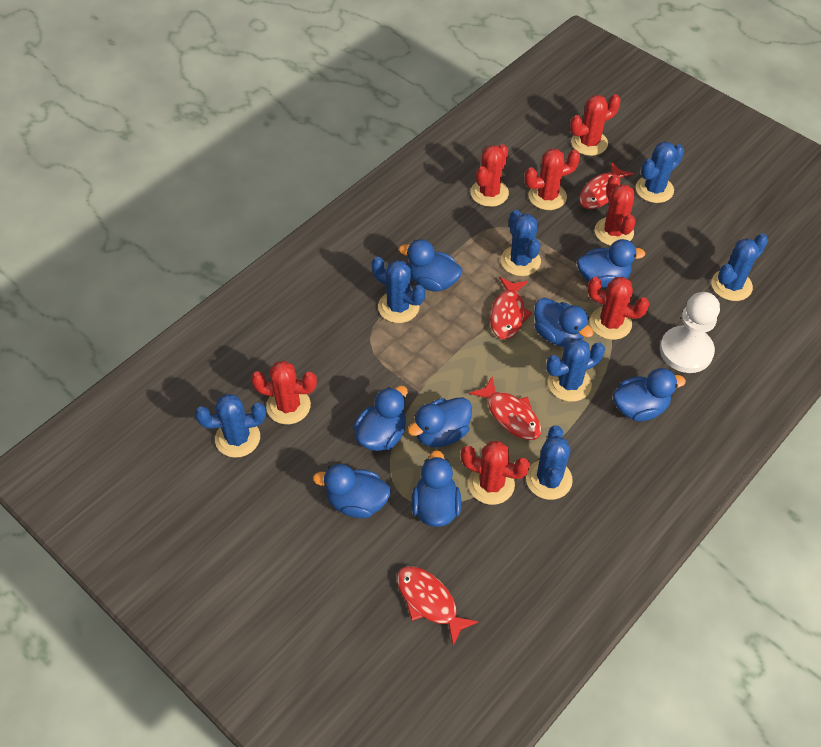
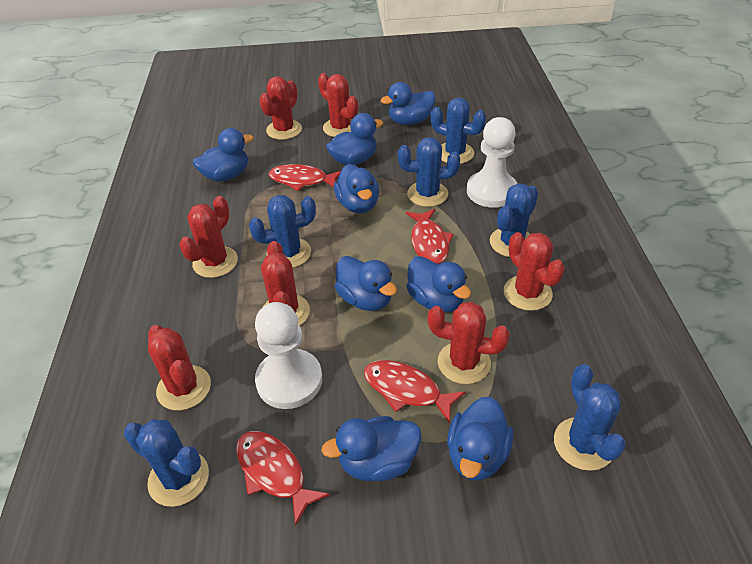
blue cactus: 7 -> 6
white pawn: 1 -> 2

